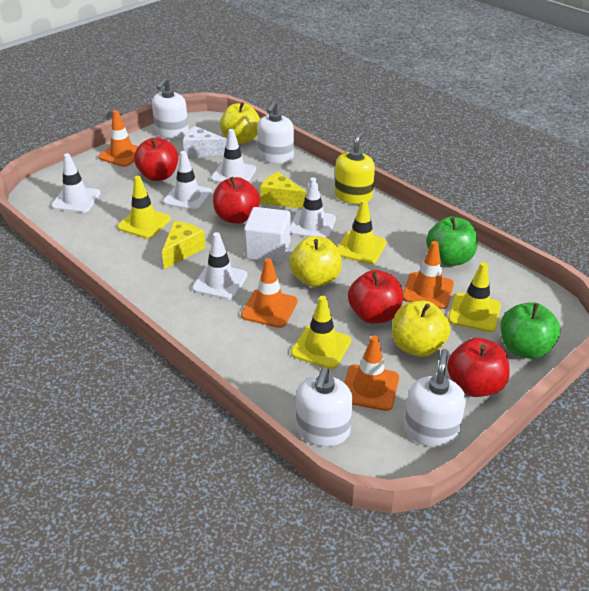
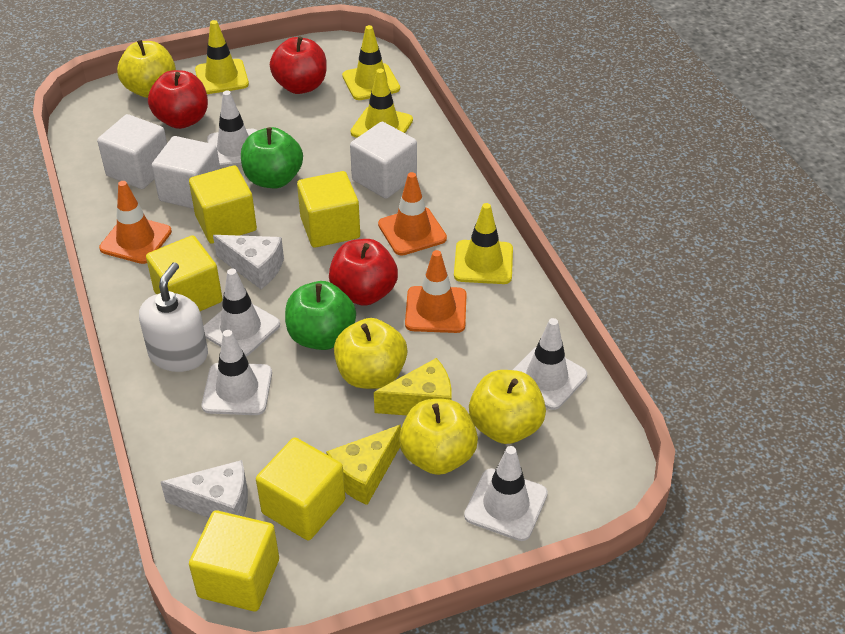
orange traffic cone: 4 -> 3
red apple: 4 -> 3
white cheese: 1 -> 2
white cube: 1 -> 3
white soap dispenser: 4 -> 1
yellow apple: 3 -> 4
yellow cube: 0 -> 5
yellow soap dispenser: 1 -> 0

